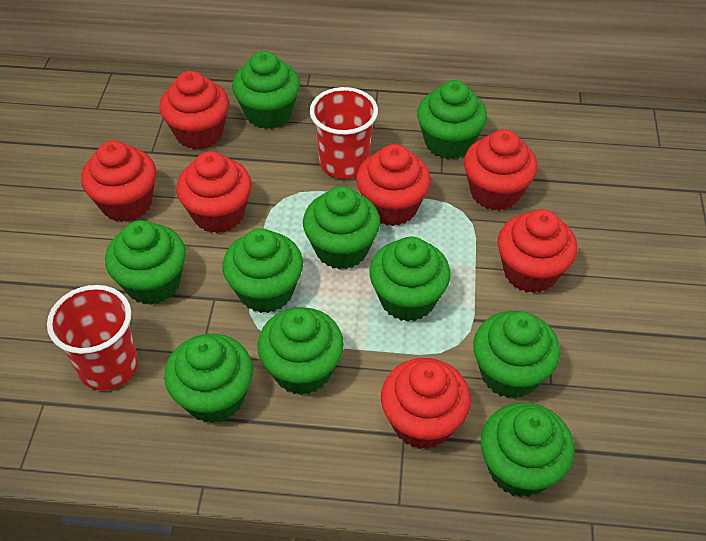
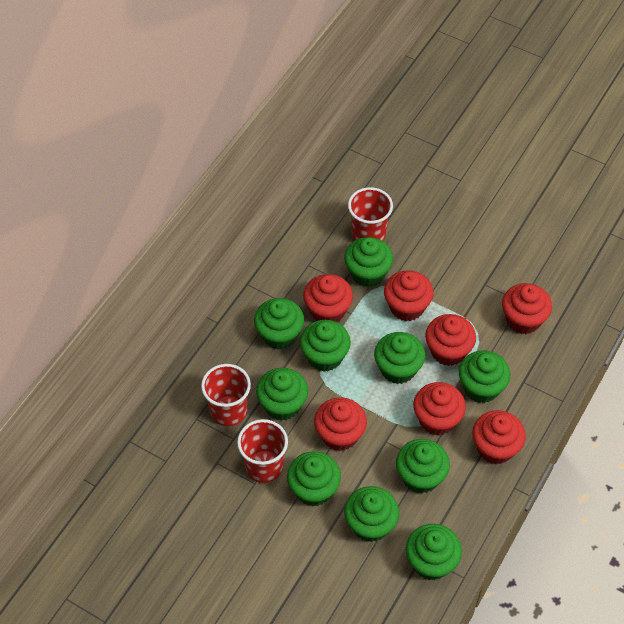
red cup: 2 -> 3

